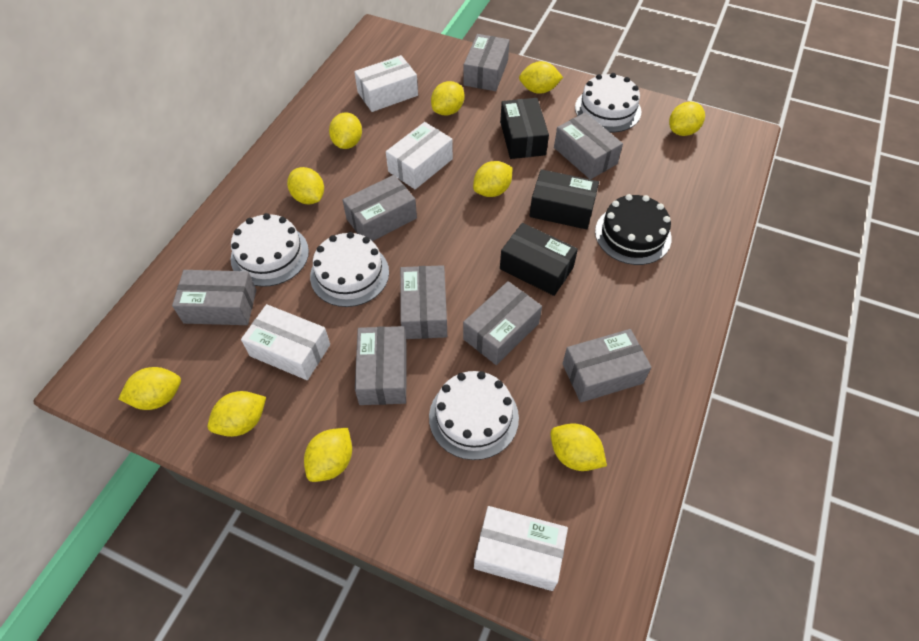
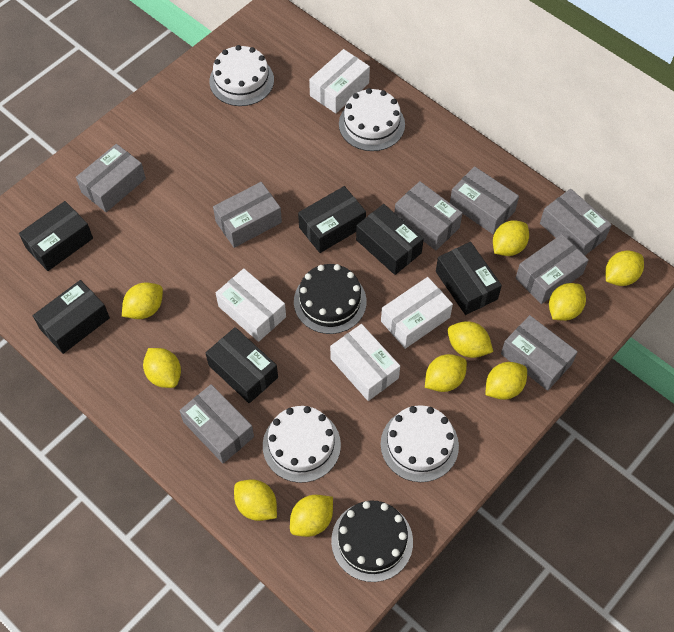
black box: 3 -> 6
black cake: 1 -> 2

